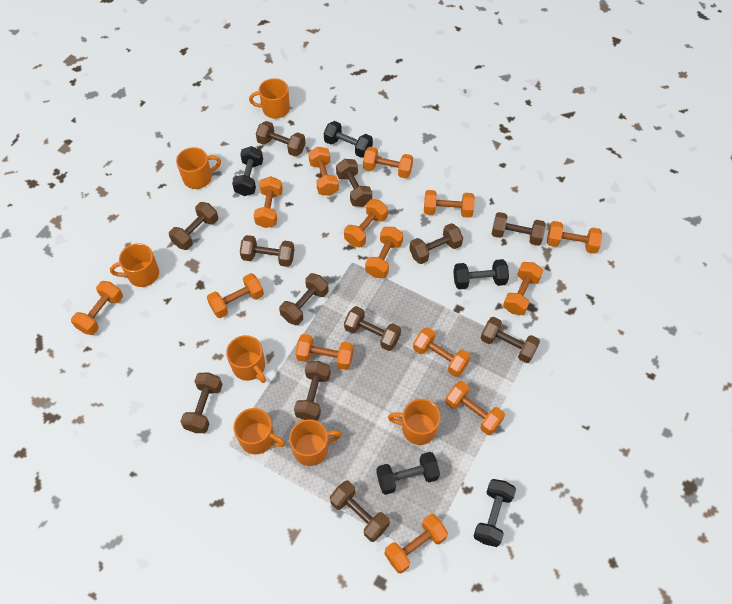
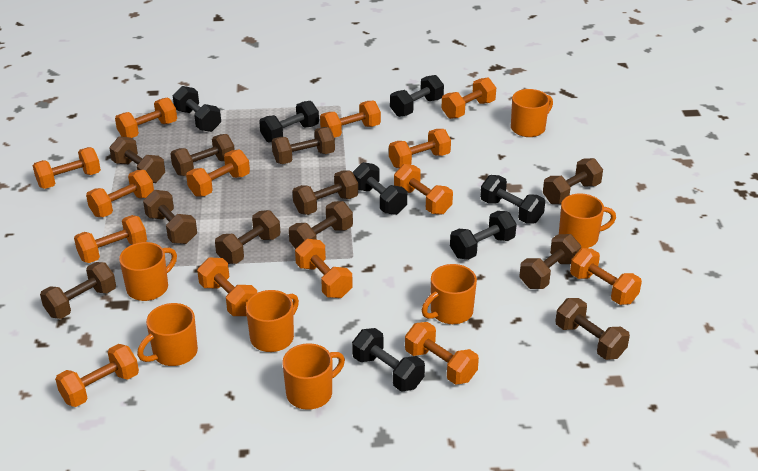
black dumbbell: 5 -> 7
brown dumbbell: 12 -> 11

